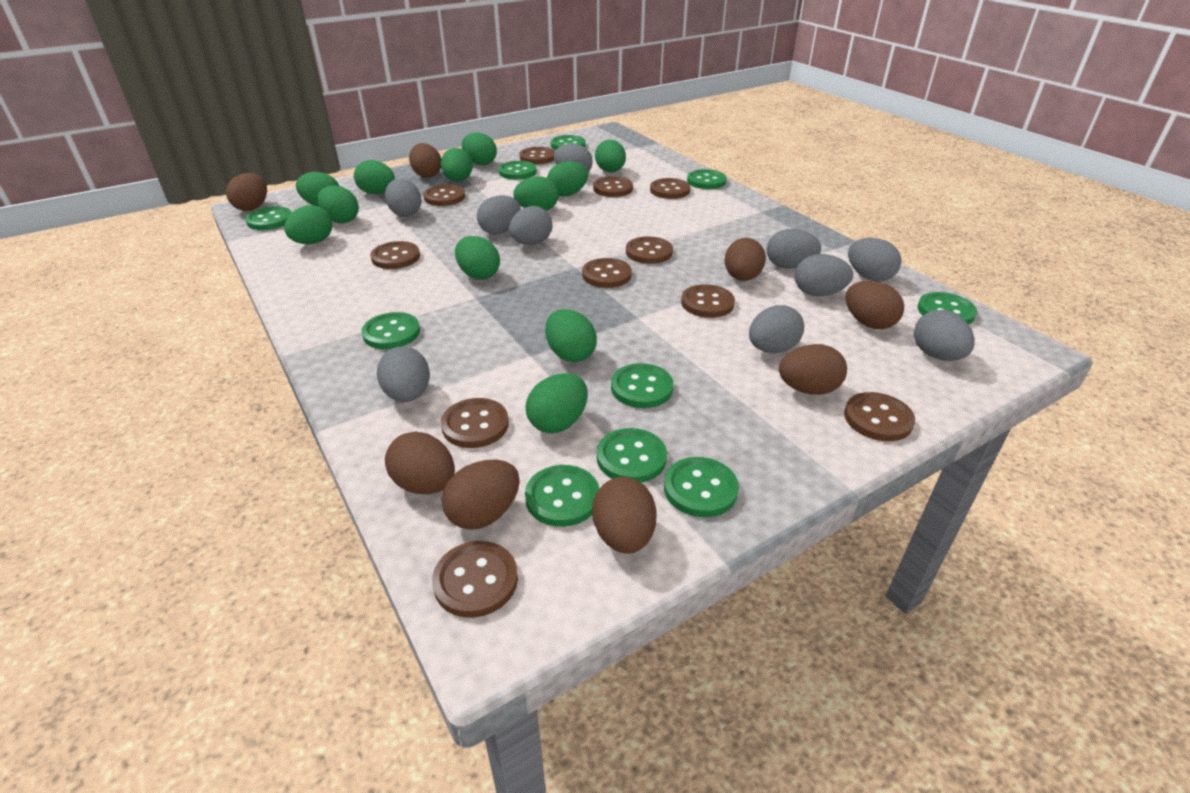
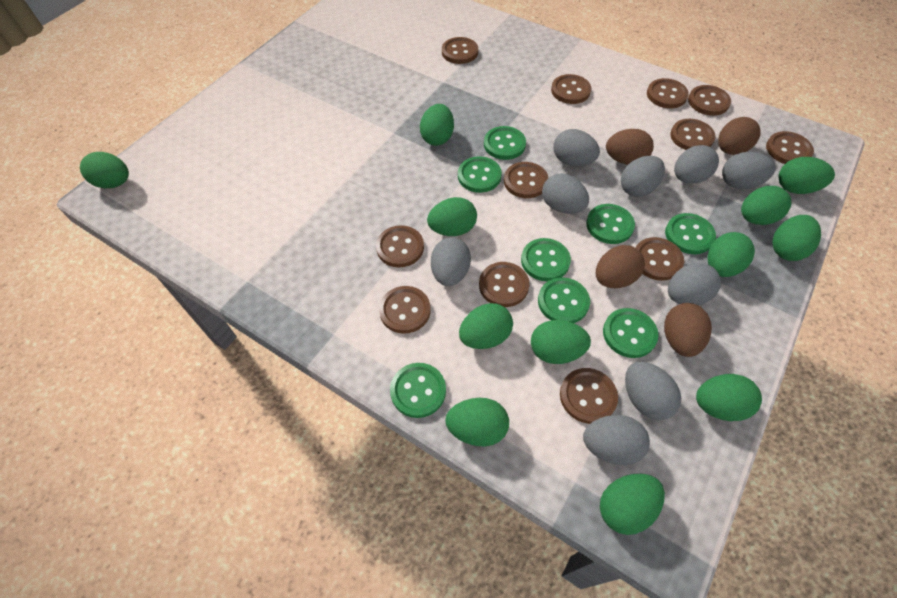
brown button: 11 -> 12
brown egg: 8 -> 4
green button: 10 -> 8
grey egg: 10 -> 9

